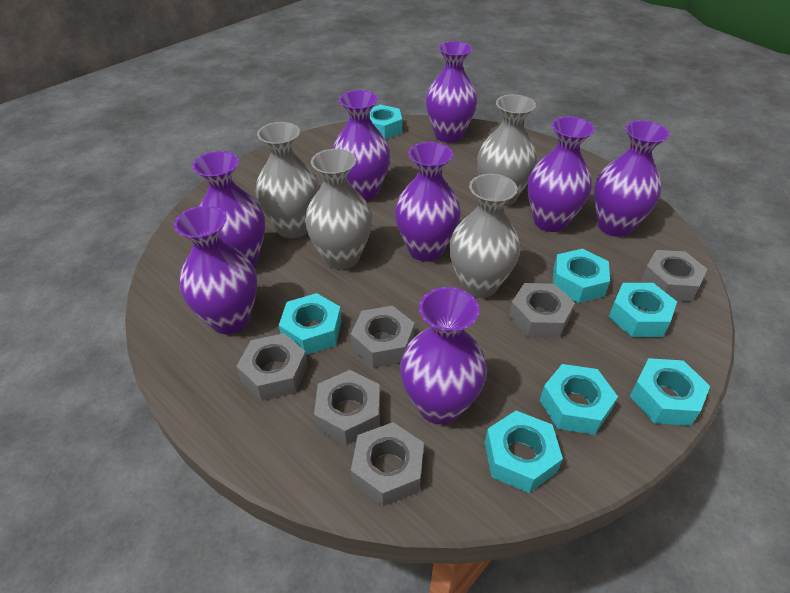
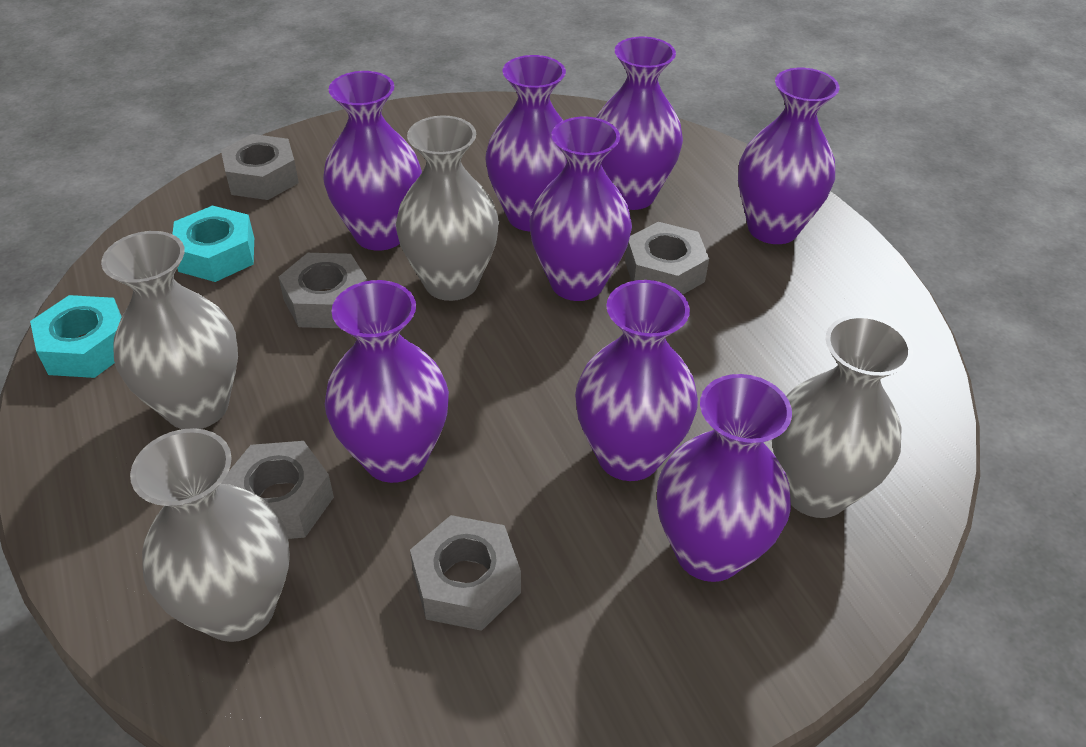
grey nut: 6 -> 5
turquoise nut: 7 -> 2

